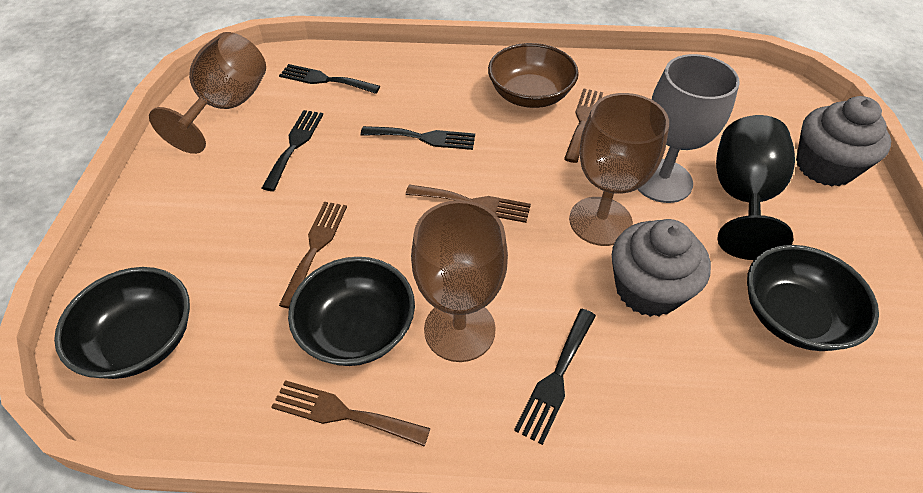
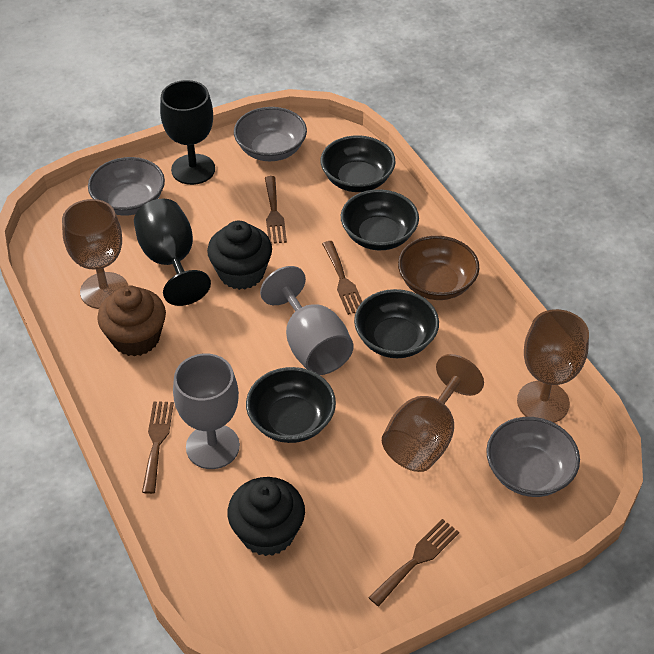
black bowl: 3 -> 4
black cupcake: 0 -> 2
black fork: 4 -> 0
black goblet: 1 -> 2
brown cupcake: 0 -> 1
grey bowl: 0 -> 3
grey cupcake: 2 -> 0
grey goblet: 1 -> 2

